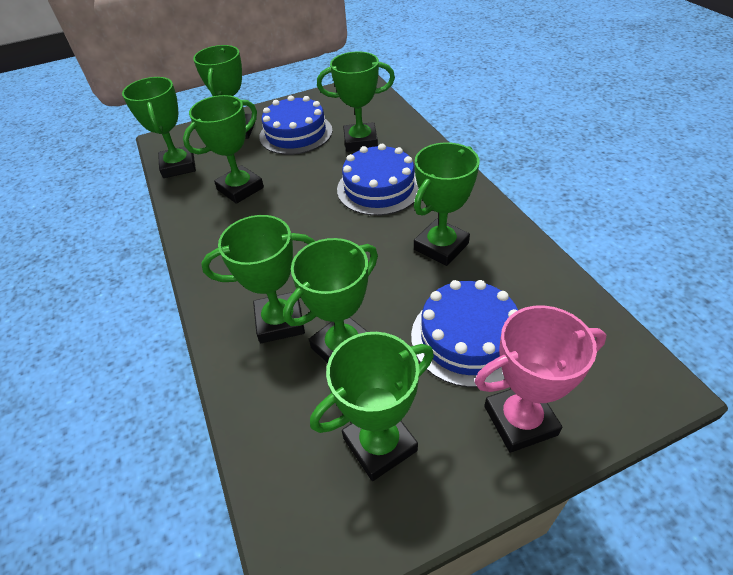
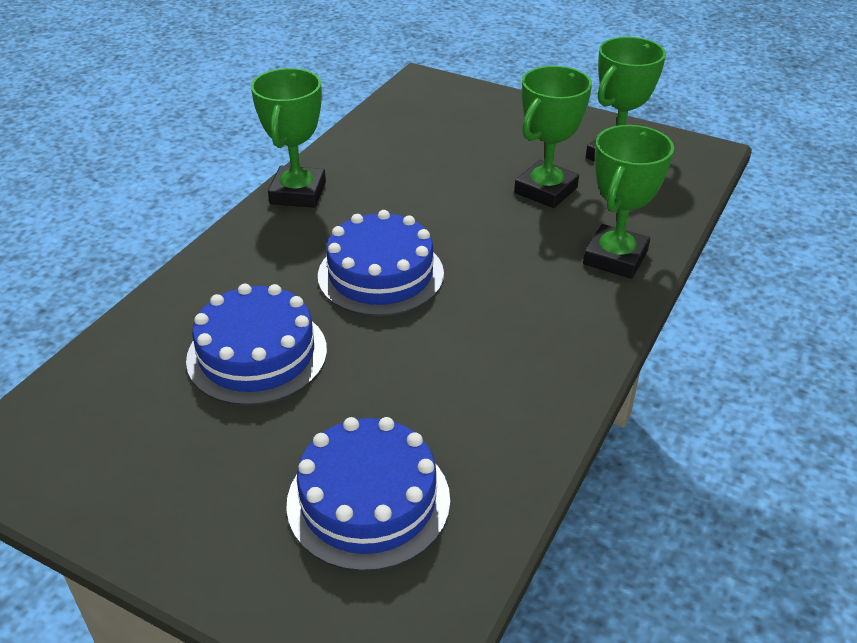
green trophy: 8 -> 4
pink trophy: 1 -> 0

